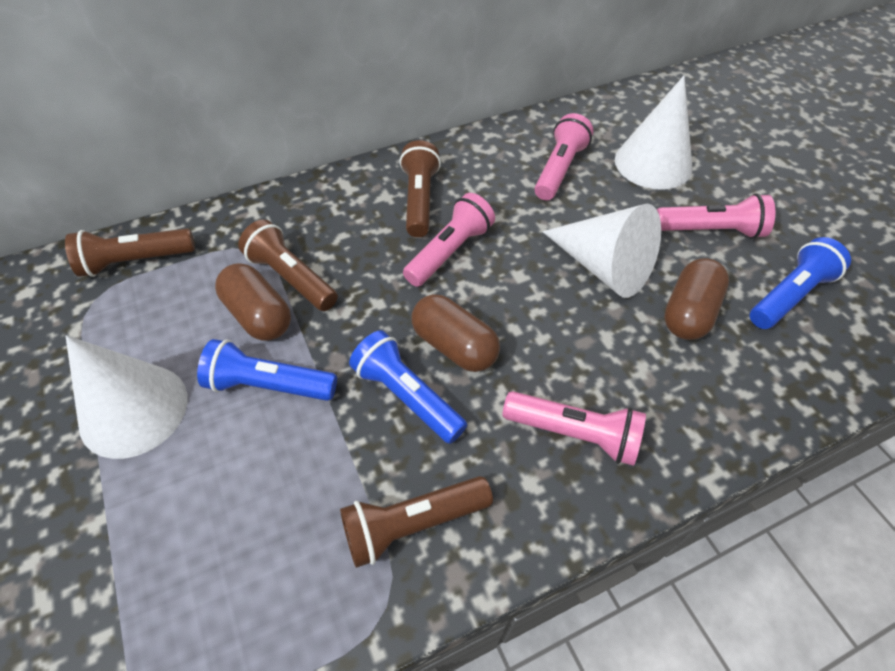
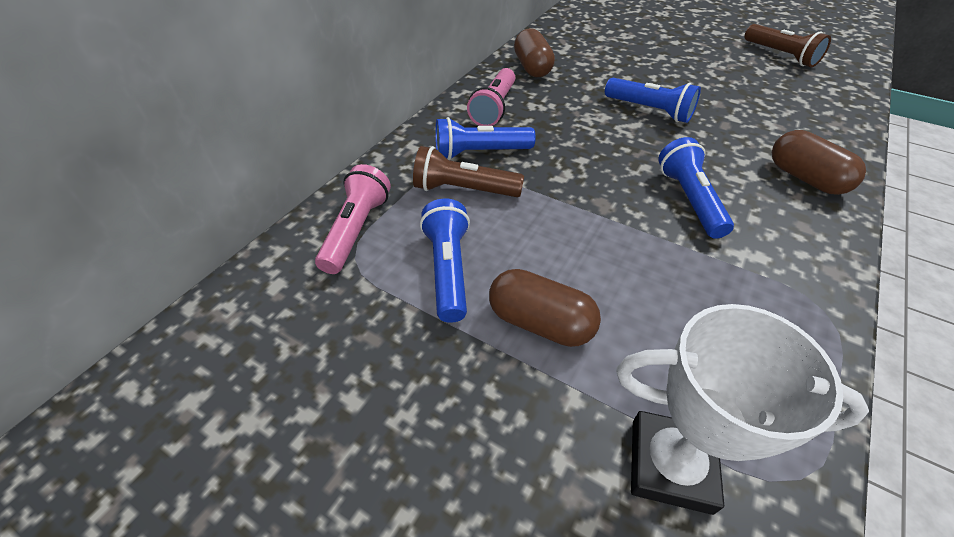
blue flashlight: 3 -> 4
brown flashlight: 4 -> 2
pink flashlight: 4 -> 2
white cone: 3 -> 0
white trophy: 0 -> 1

